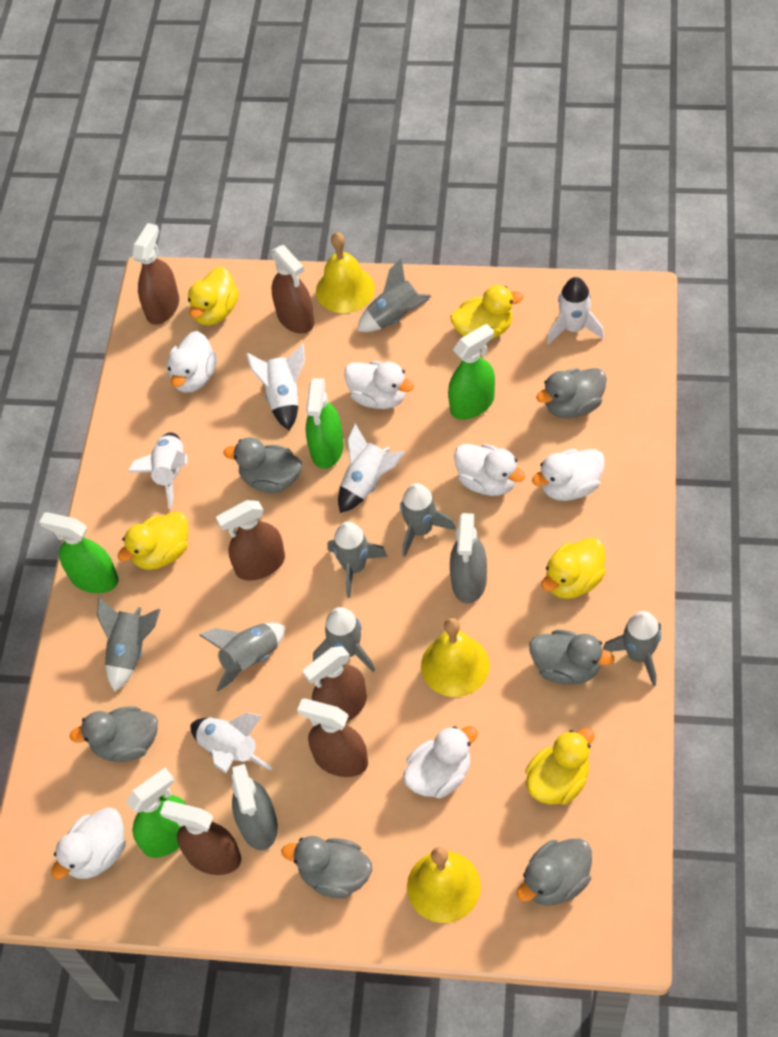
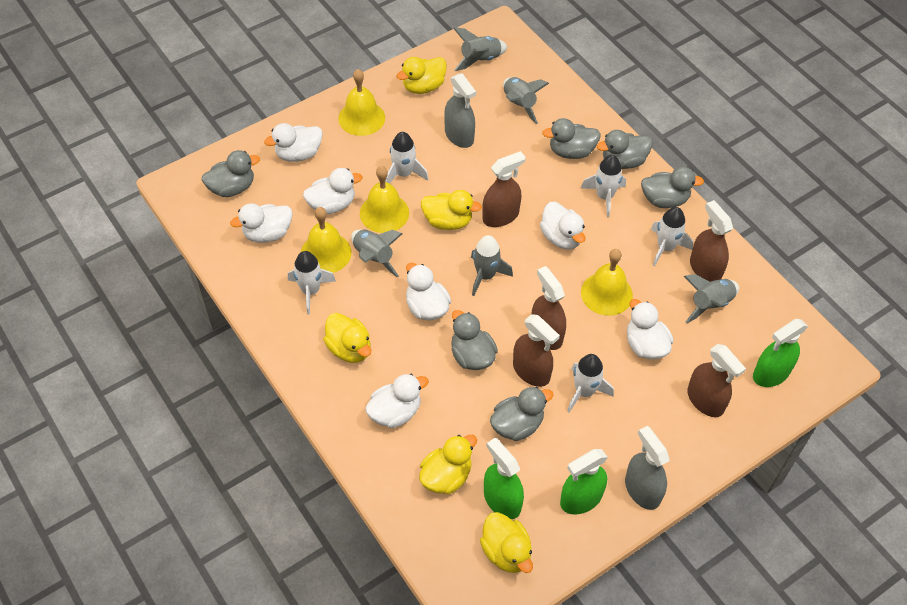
brown spray bottle: 6 -> 5
green spray bottle: 4 -> 3
grey rocket: 7 -> 5
white duck: 6 -> 7
yellow bell: 3 -> 4

